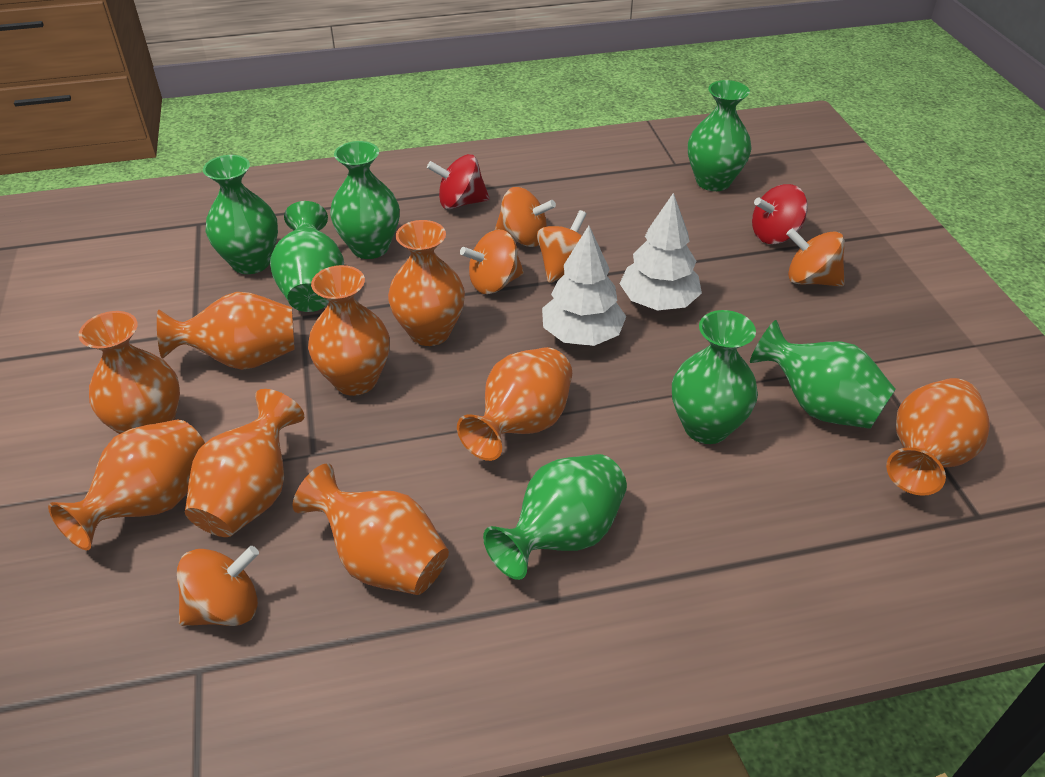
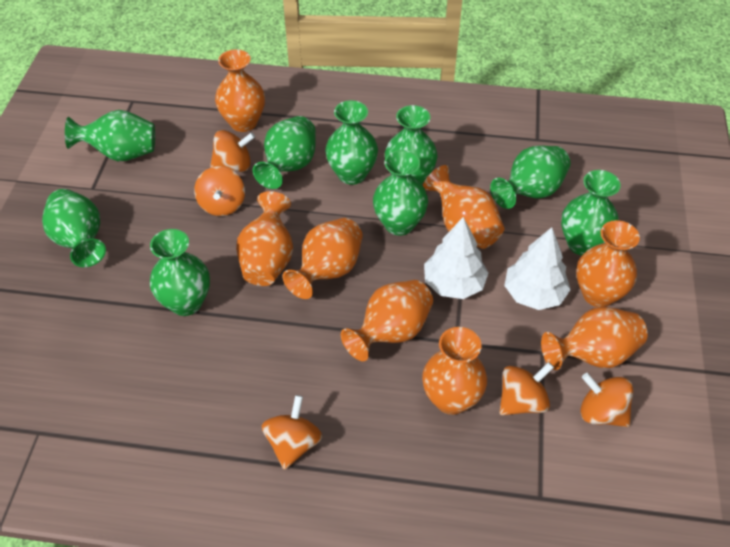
green vase: 7 -> 9
orange vase: 9 -> 8
red spinning top: 2 -> 0

